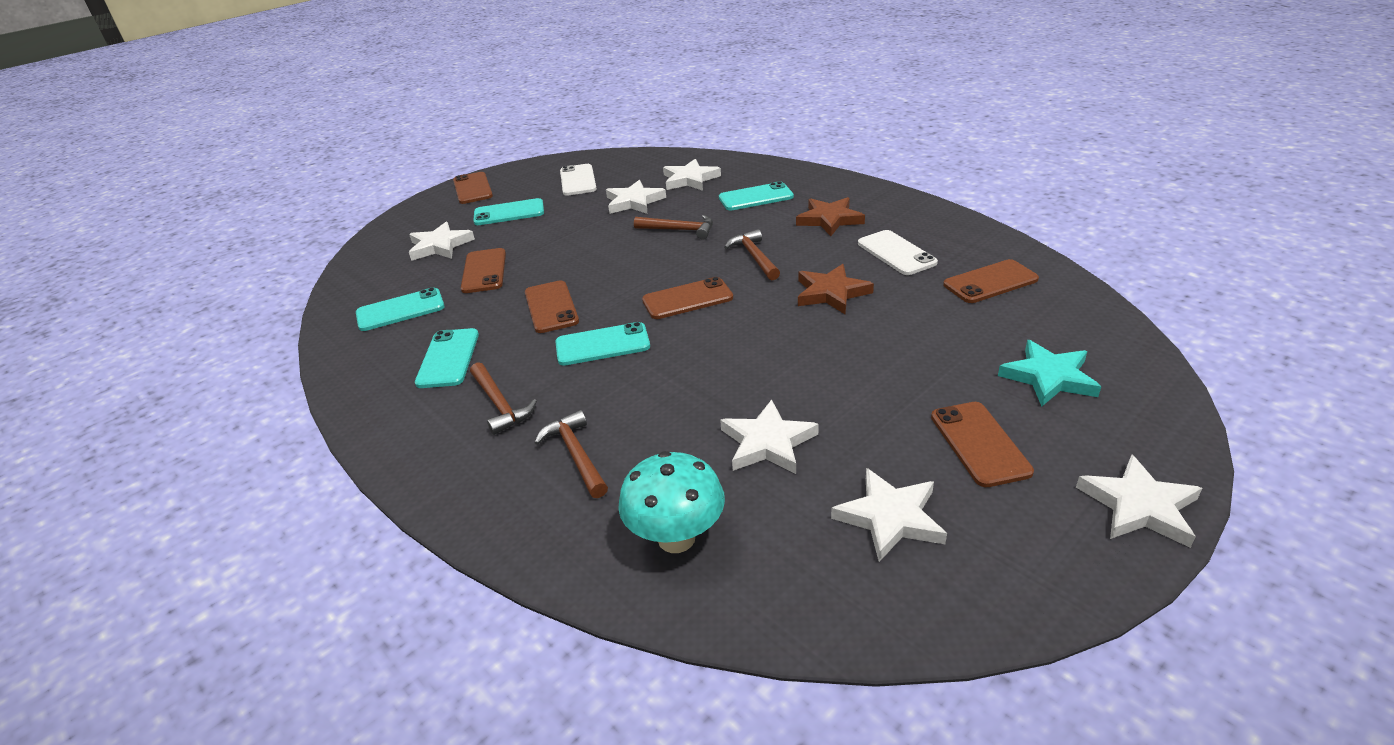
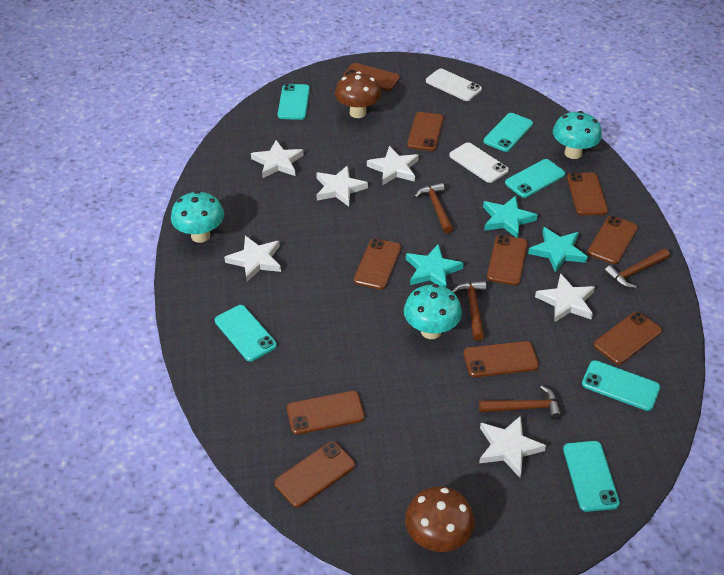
brown mushroom: 0 -> 2
brown phone: 6 -> 10
brown star: 2 -> 0
turquoise mushroom: 1 -> 3
turquoise phone: 5 -> 6
turquoise star: 1 -> 3

